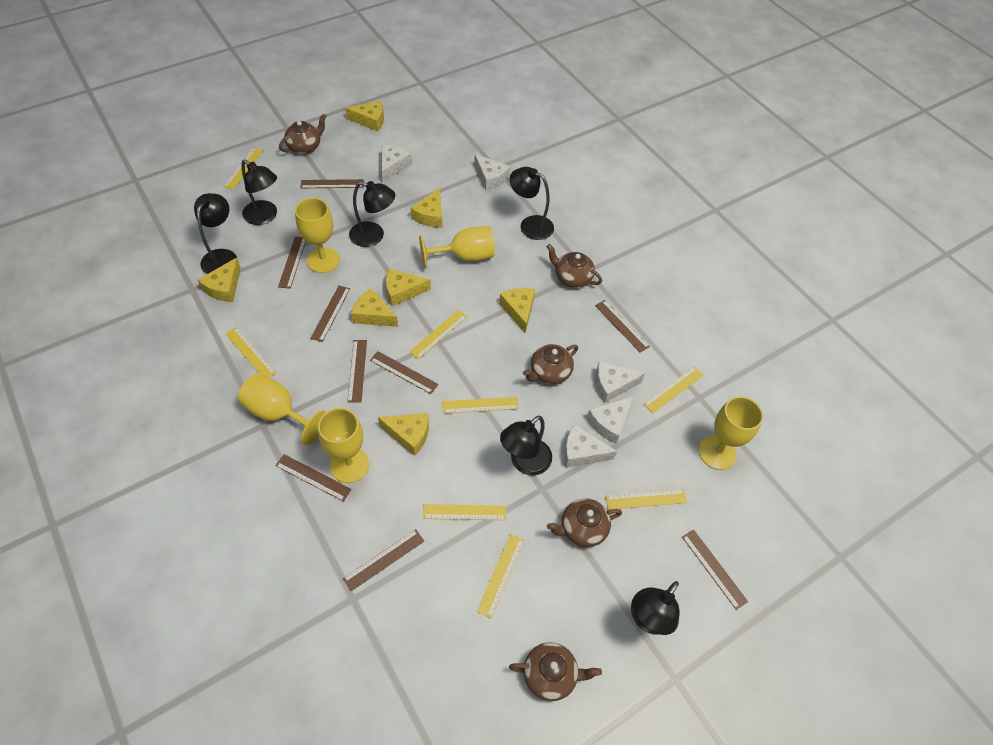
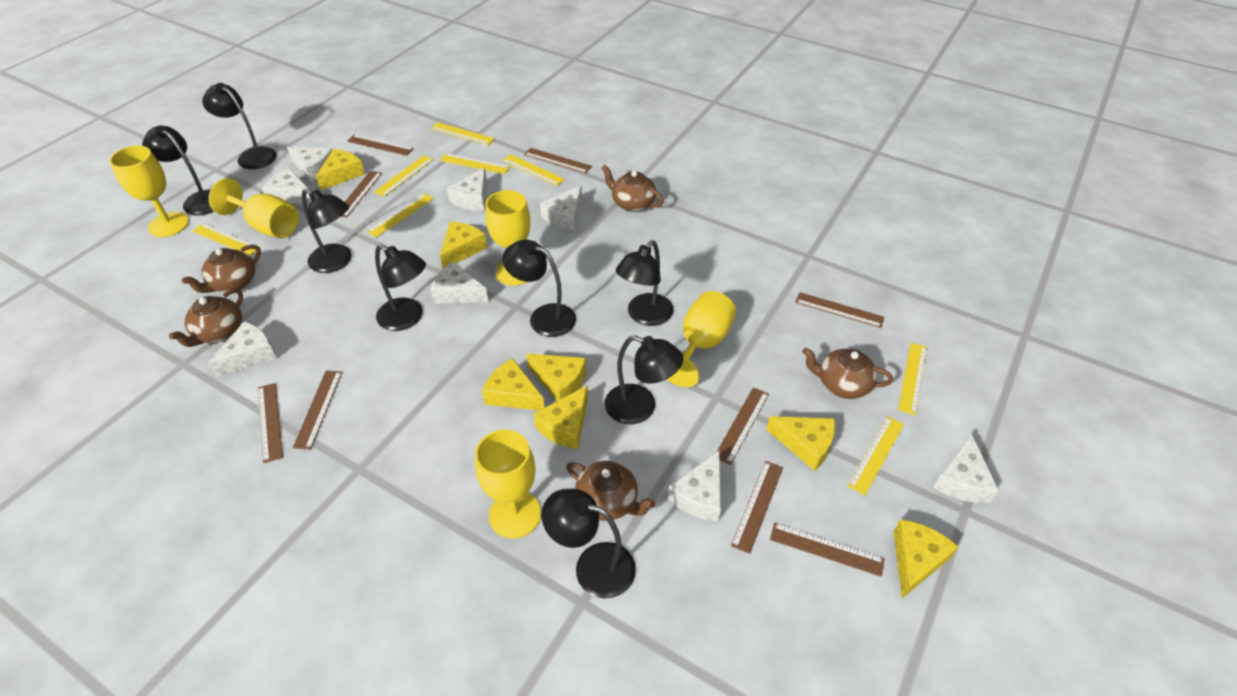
black lamp: 6 -> 8
white cheese: 5 -> 8

